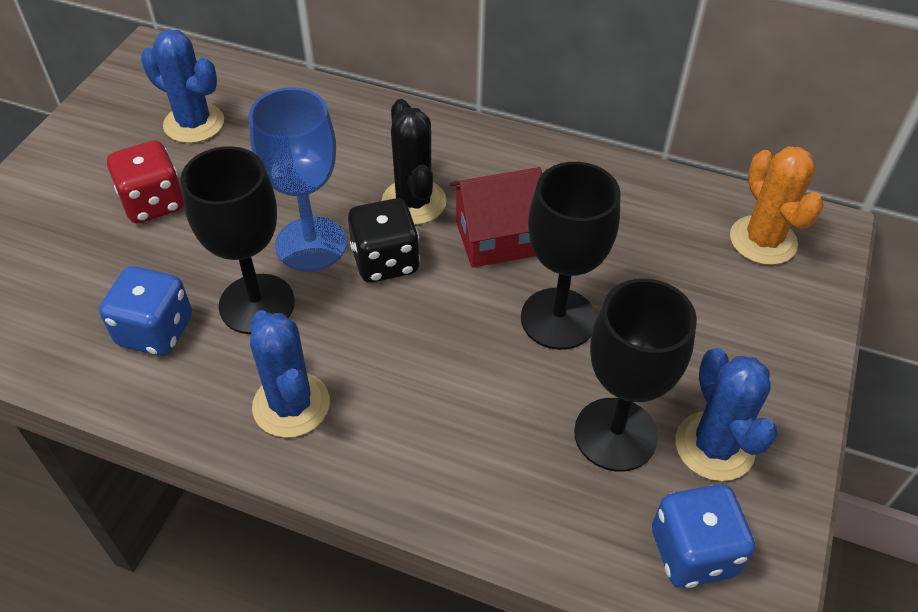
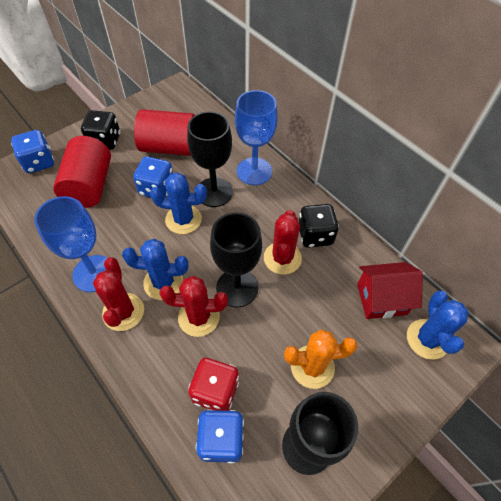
black cactus: 1 -> 0
black dice: 1 -> 2
blue dice: 2 -> 3
blue goblet: 1 -> 2
red cactus: 0 -> 3
red cylinder: 0 -> 2

